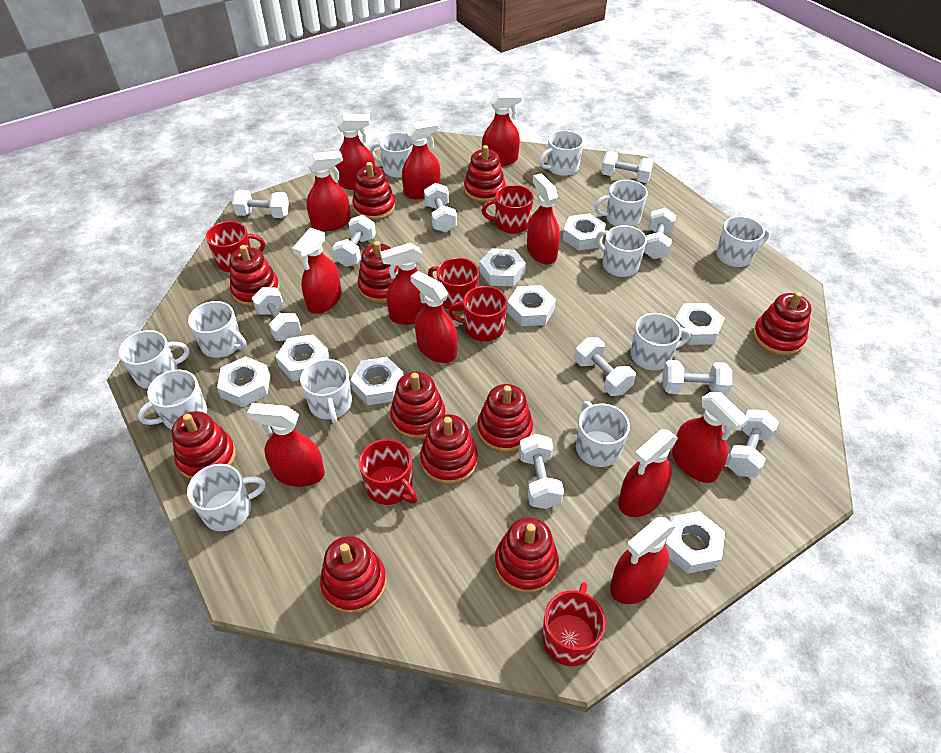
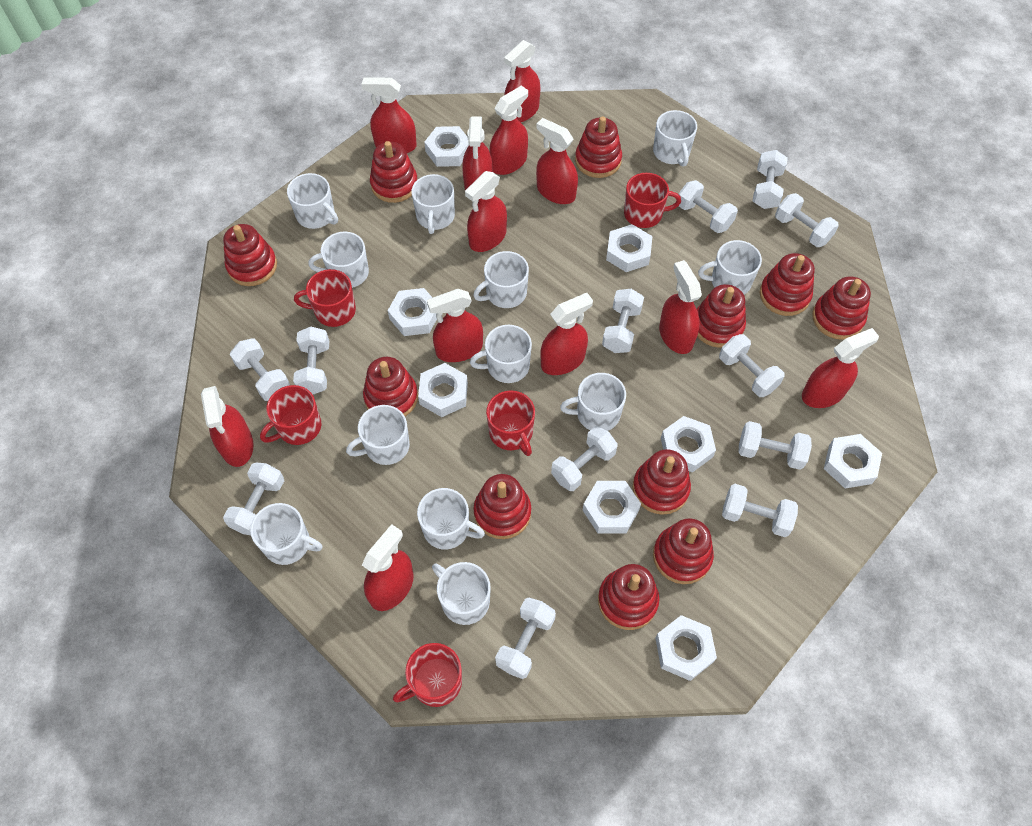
red mug: 6 -> 5
white dumbbell: 10 -> 12

